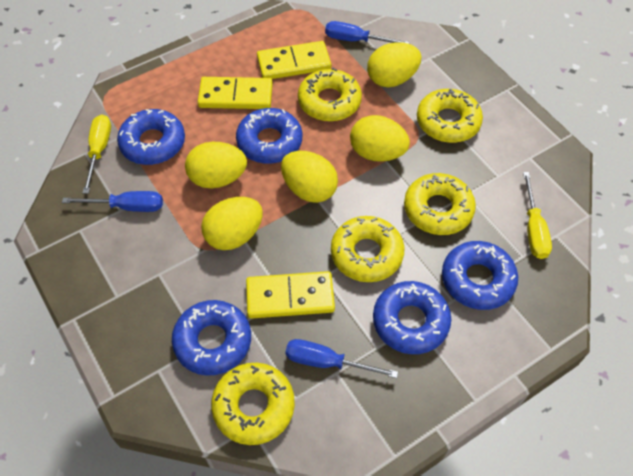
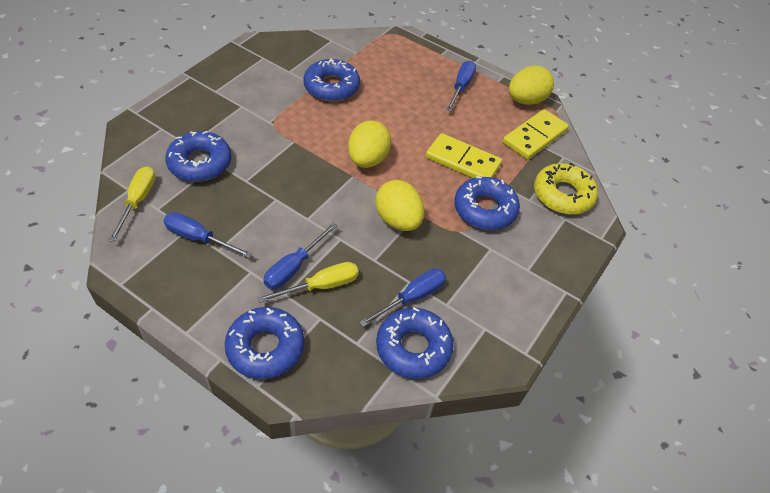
blue screwdriver: 3 -> 4
yellow domino: 3 -> 2
yellow donut: 5 -> 1
yellow egg: 5 -> 3

